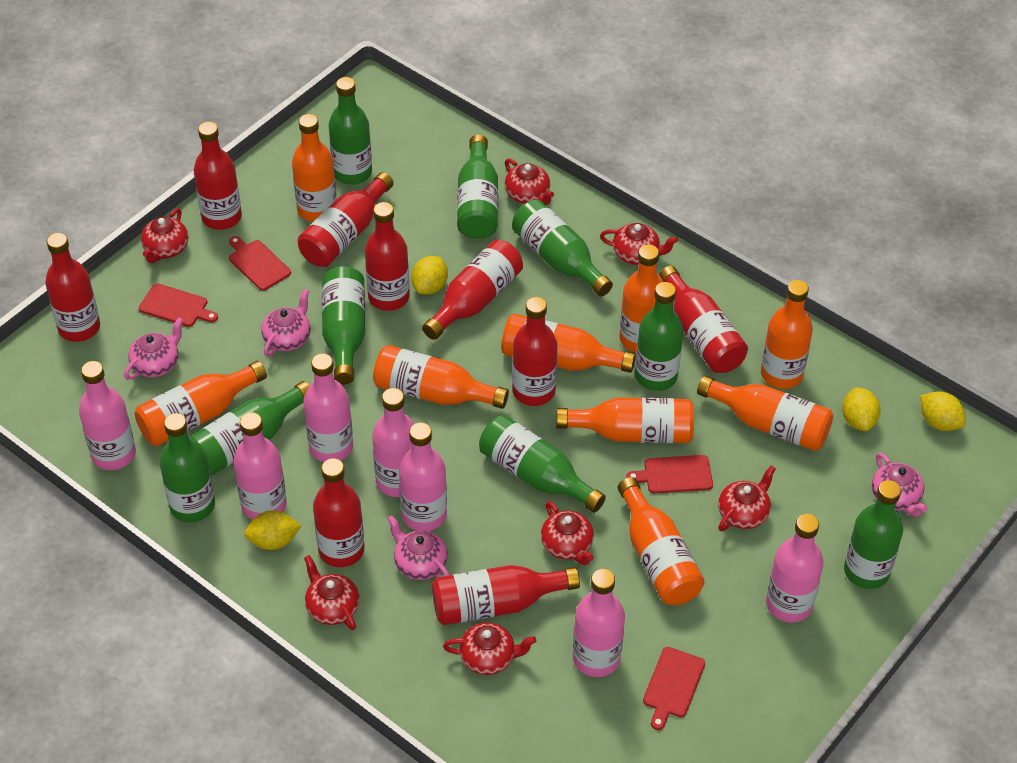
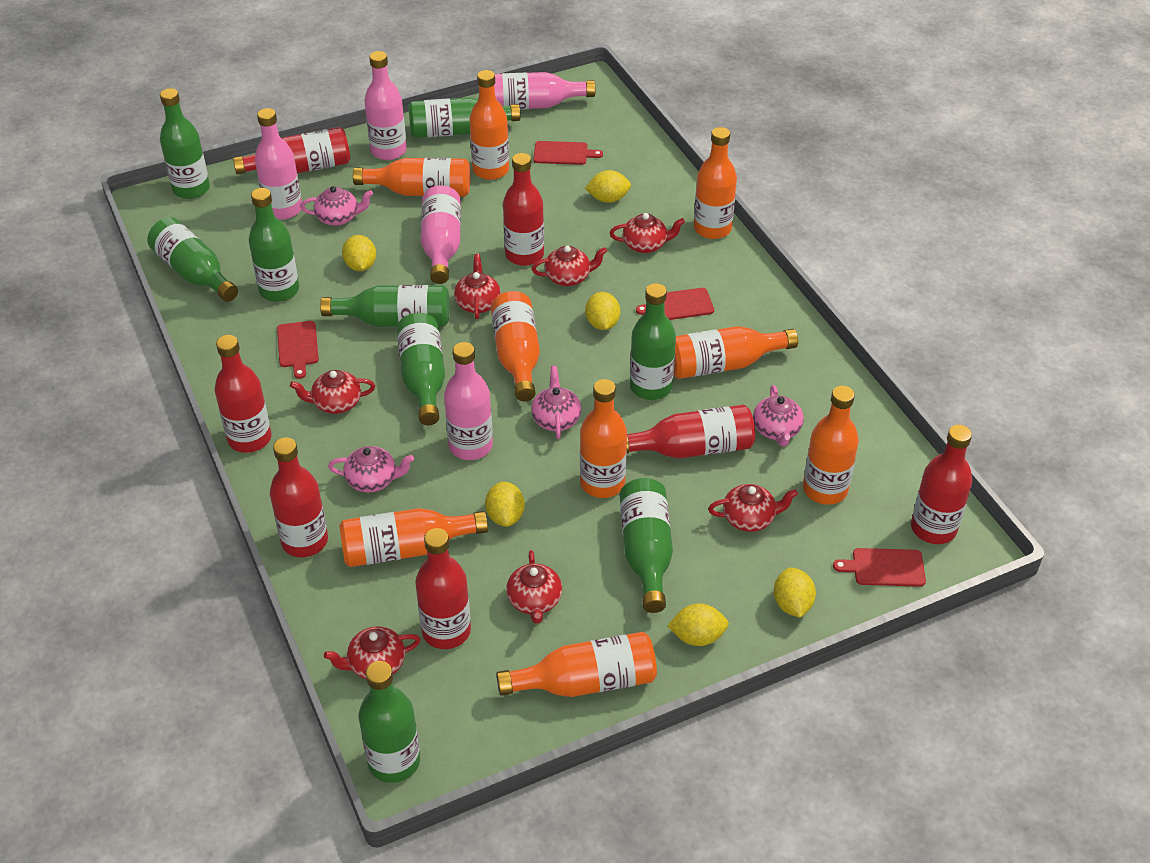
pink bottle: 7 -> 5
red bottle: 9 -> 7
yellow lemon: 4 -> 6

